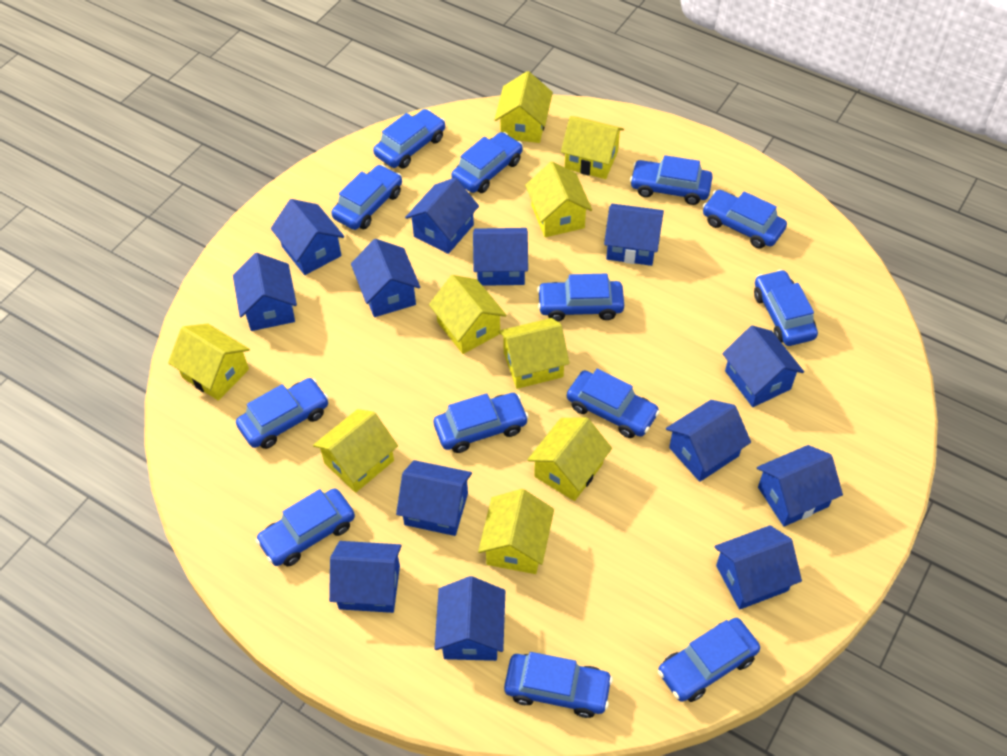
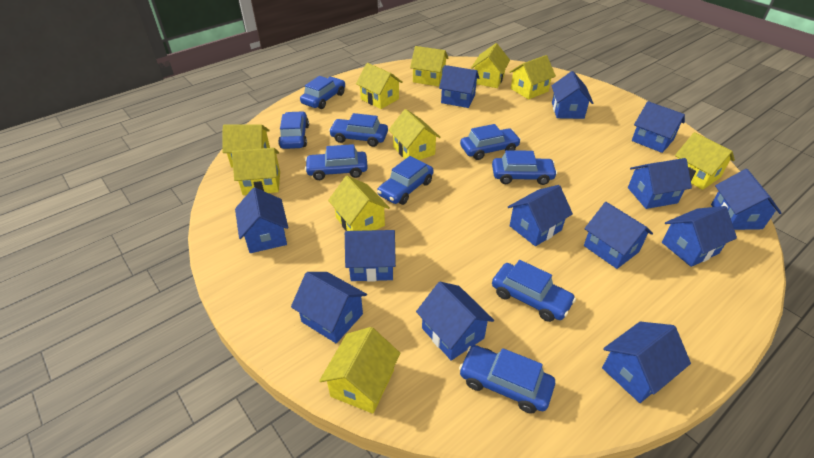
blue car: 13 -> 9
yellow house: 9 -> 10

